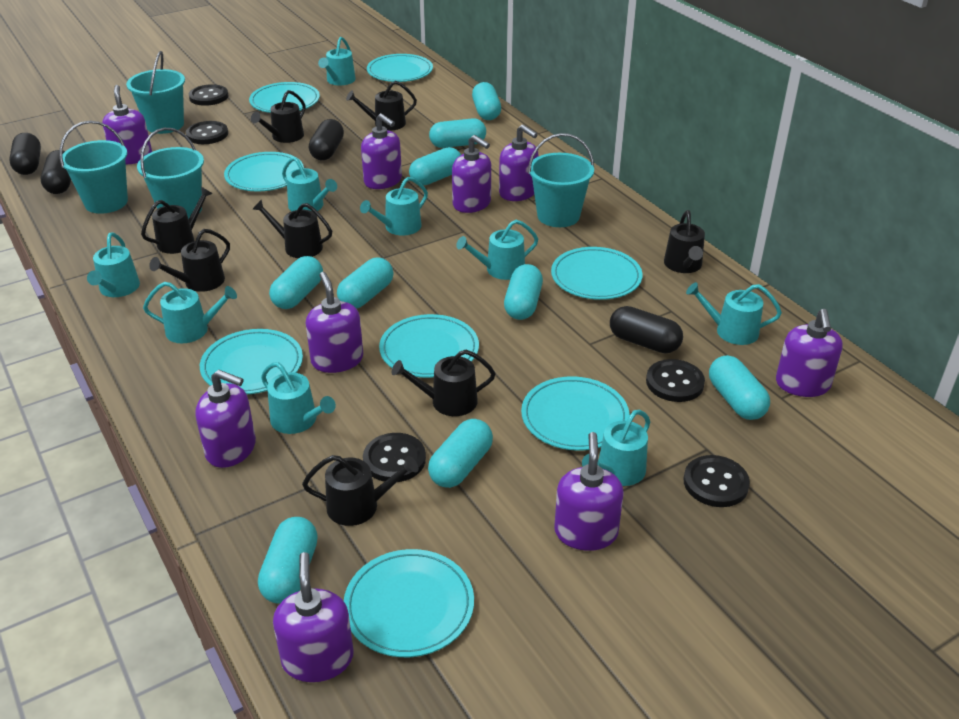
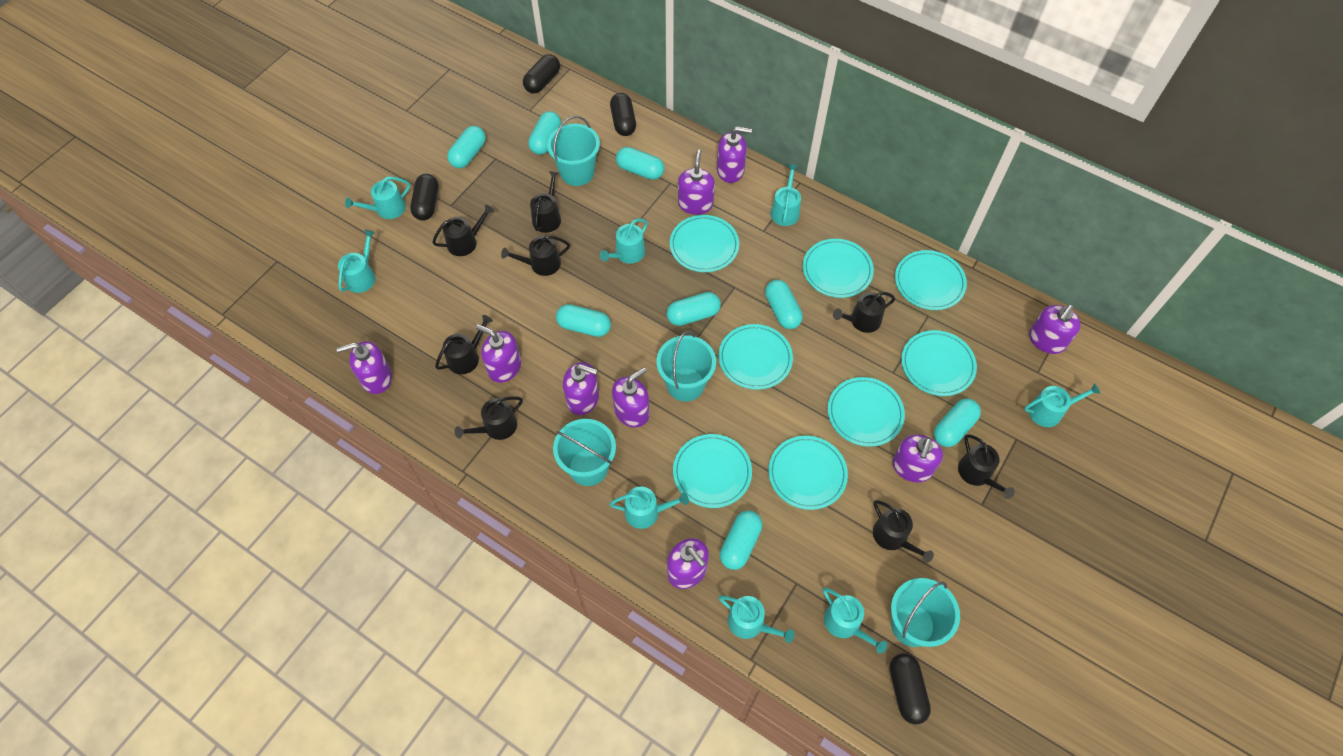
black button: 5 -> 0
turquoise capsule: 9 -> 8
turquoise watering can: 9 -> 8

